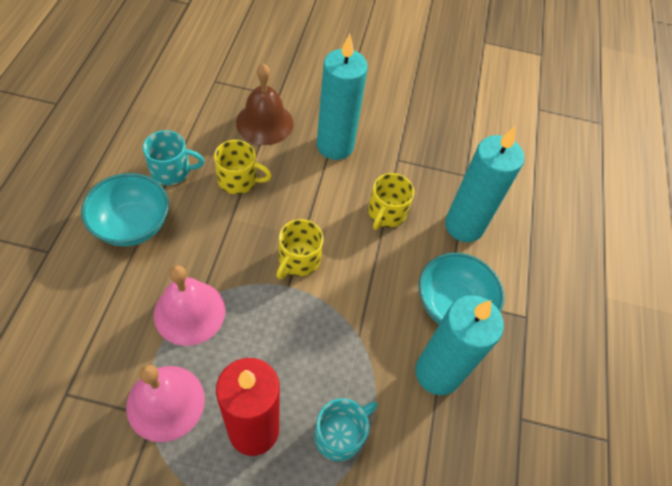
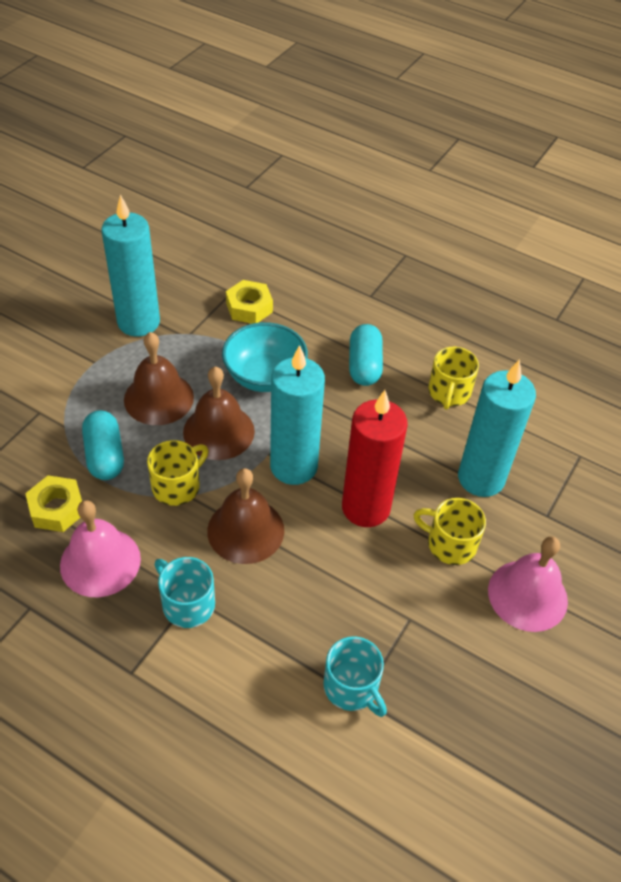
brown bell: 1 -> 3
turquoise bowl: 2 -> 1
turquoise capsule: 0 -> 2
yellow nut: 0 -> 2

